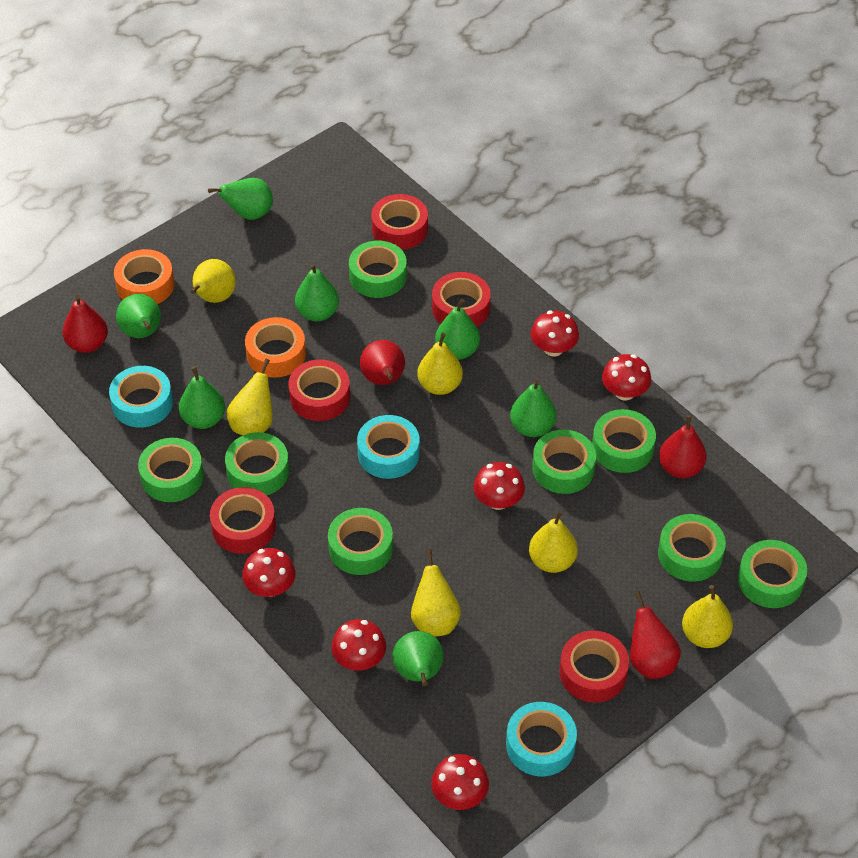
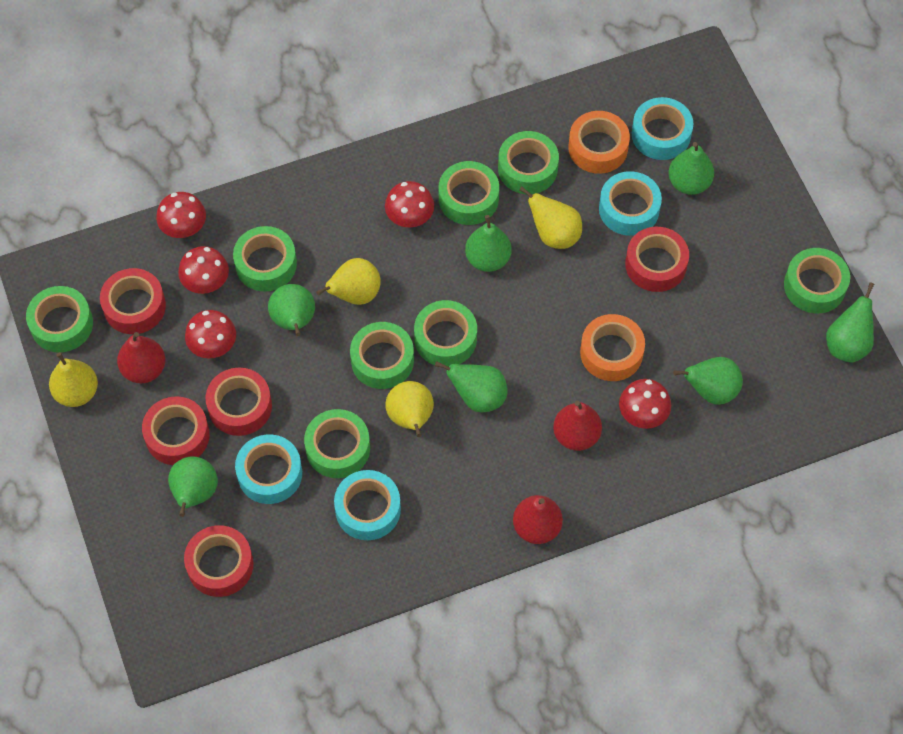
red mushroom: 6 -> 5
red pear: 4 -> 3
turquoise tape: 3 -> 4
yellow pear: 6 -> 4

